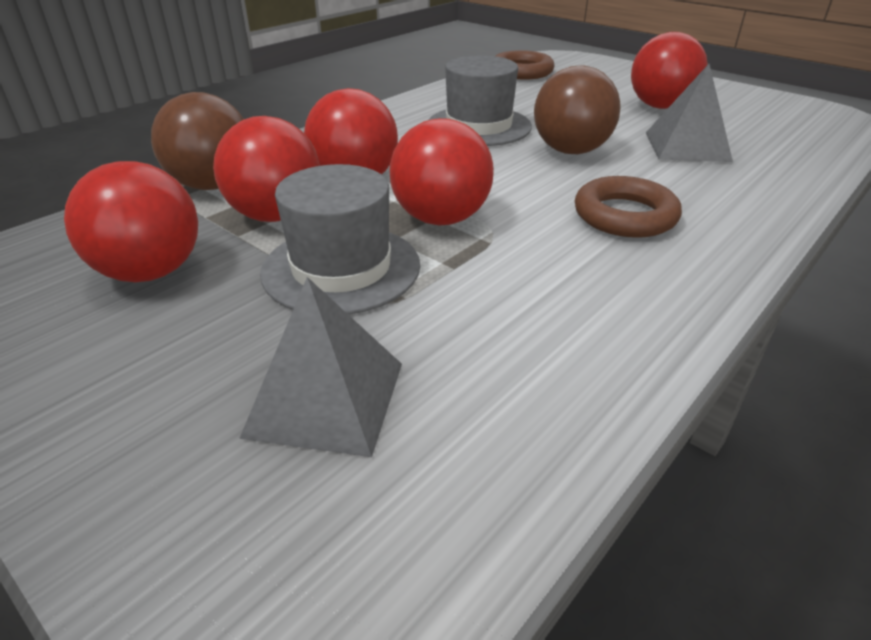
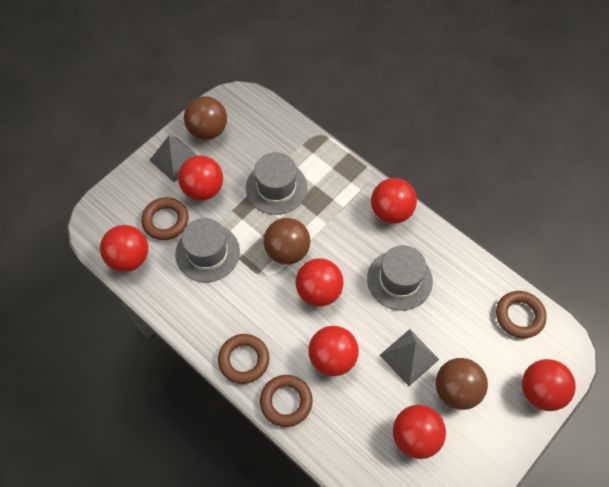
brown ball: 2 -> 3
brown ring: 2 -> 4
grey hat: 2 -> 3
red ball: 5 -> 7

